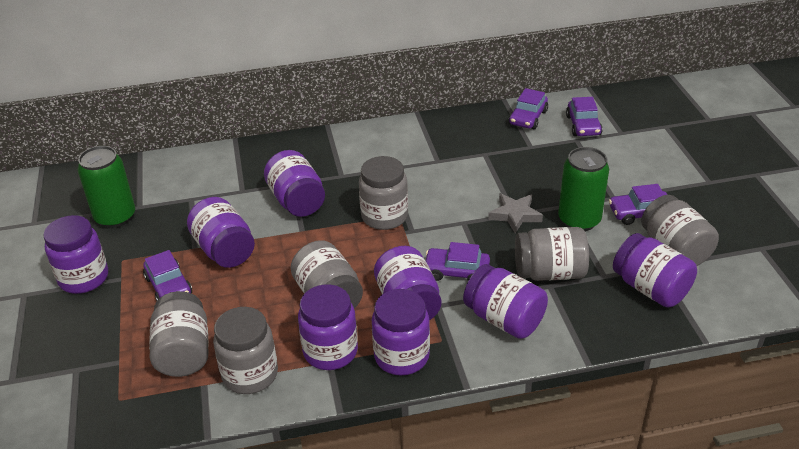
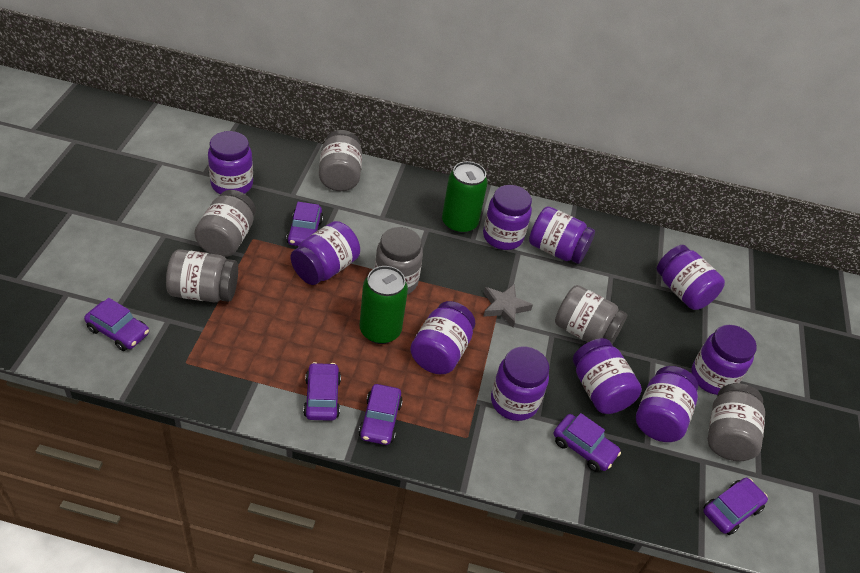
purple car: 5 -> 6
purple jar: 8 -> 10

